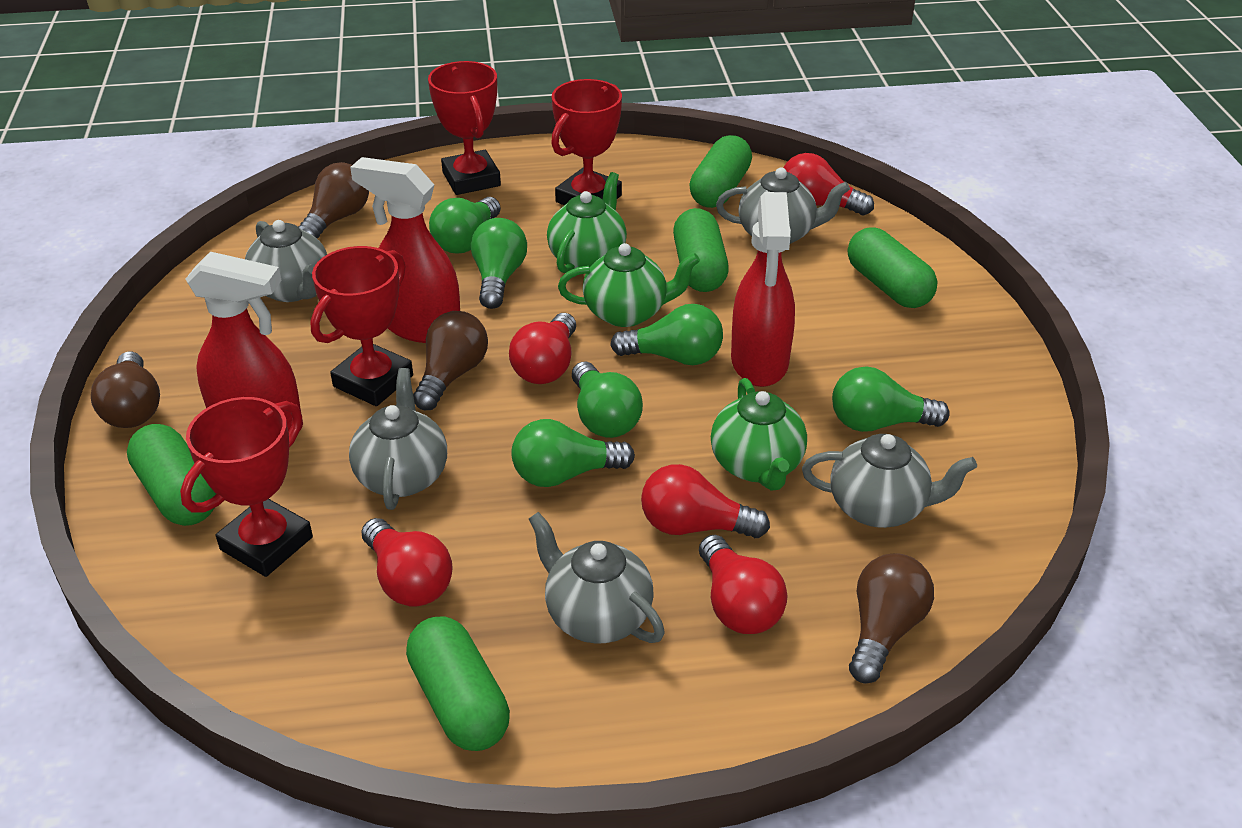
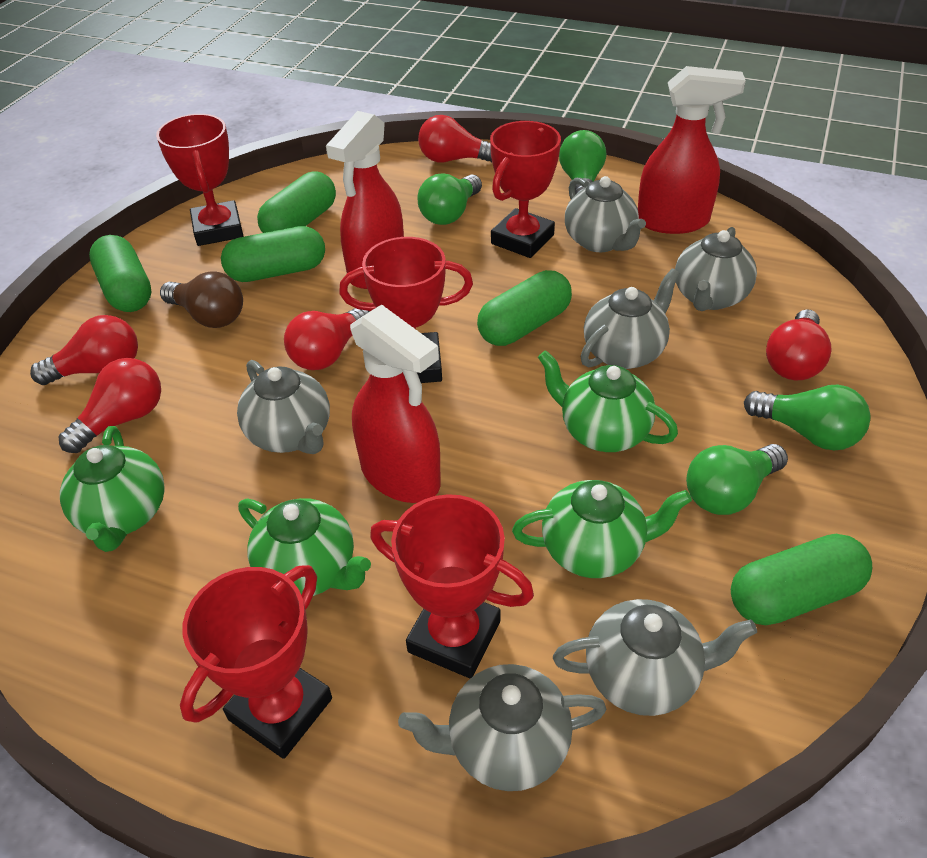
brown light bulb: 4 -> 1
green light bulb: 6 -> 4
green teapot: 3 -> 4
grey teapot: 5 -> 6
red trophy: 4 -> 5

